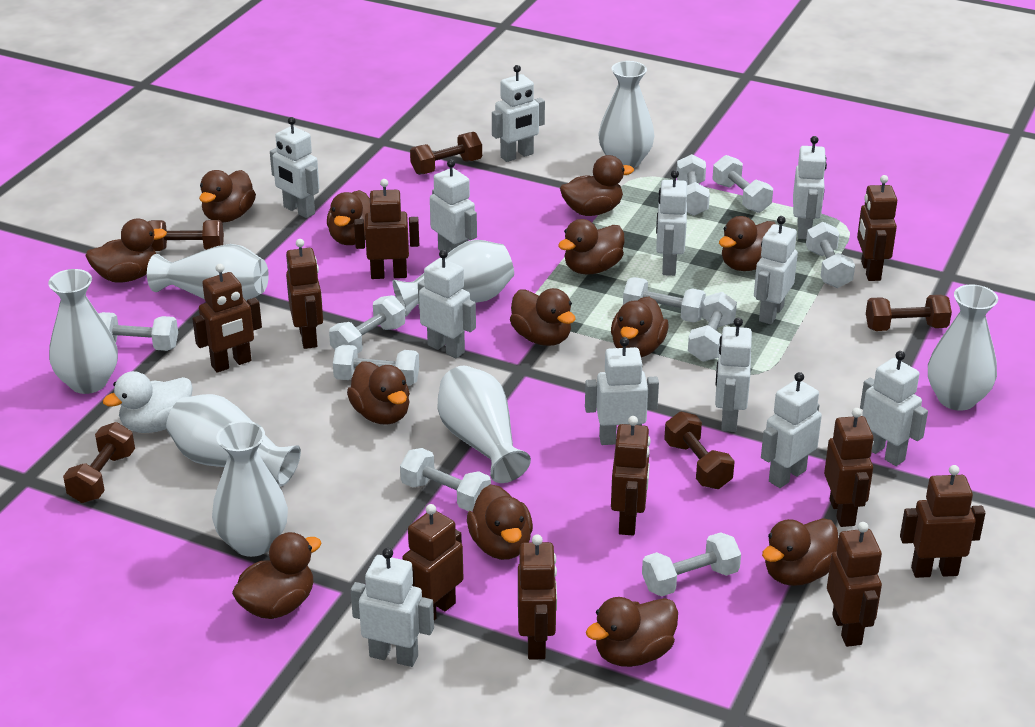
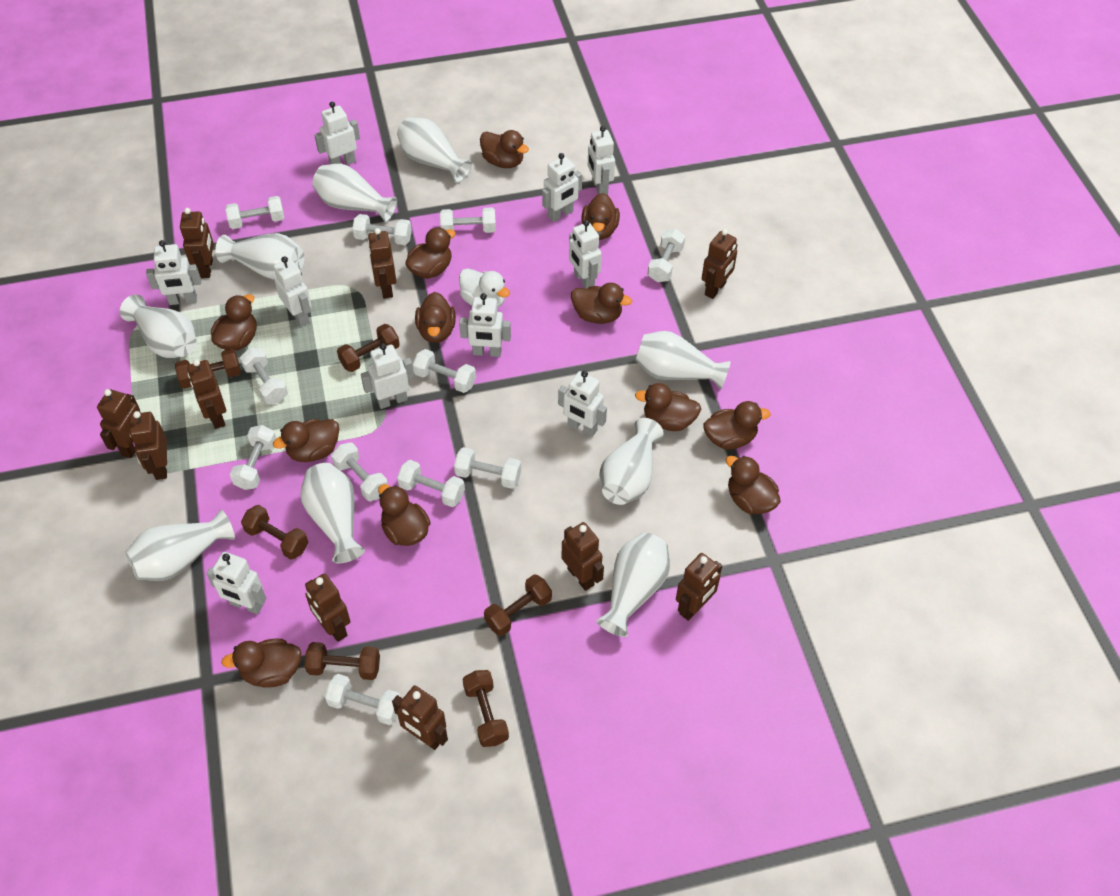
brown duck: 13 -> 12
brown dumbbell: 5 -> 6
white dumbbell: 10 -> 11
white robot: 12 -> 10
white vase: 8 -> 9

